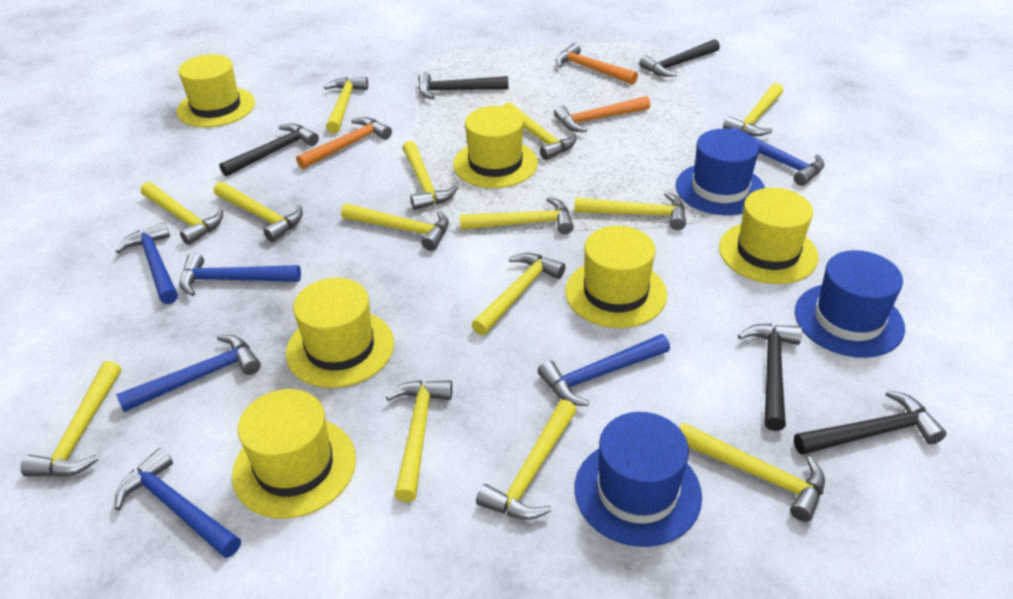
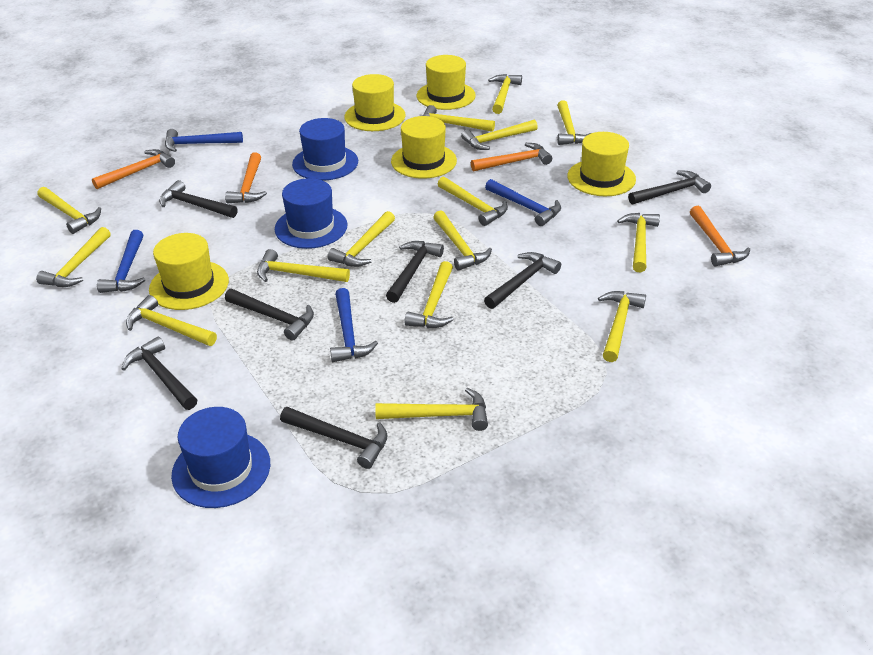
black hammer: 5 -> 7
blue hammer: 6 -> 4
orange hammer: 3 -> 4
yellow hammer: 14 -> 15
yellow hat: 6 -> 5

